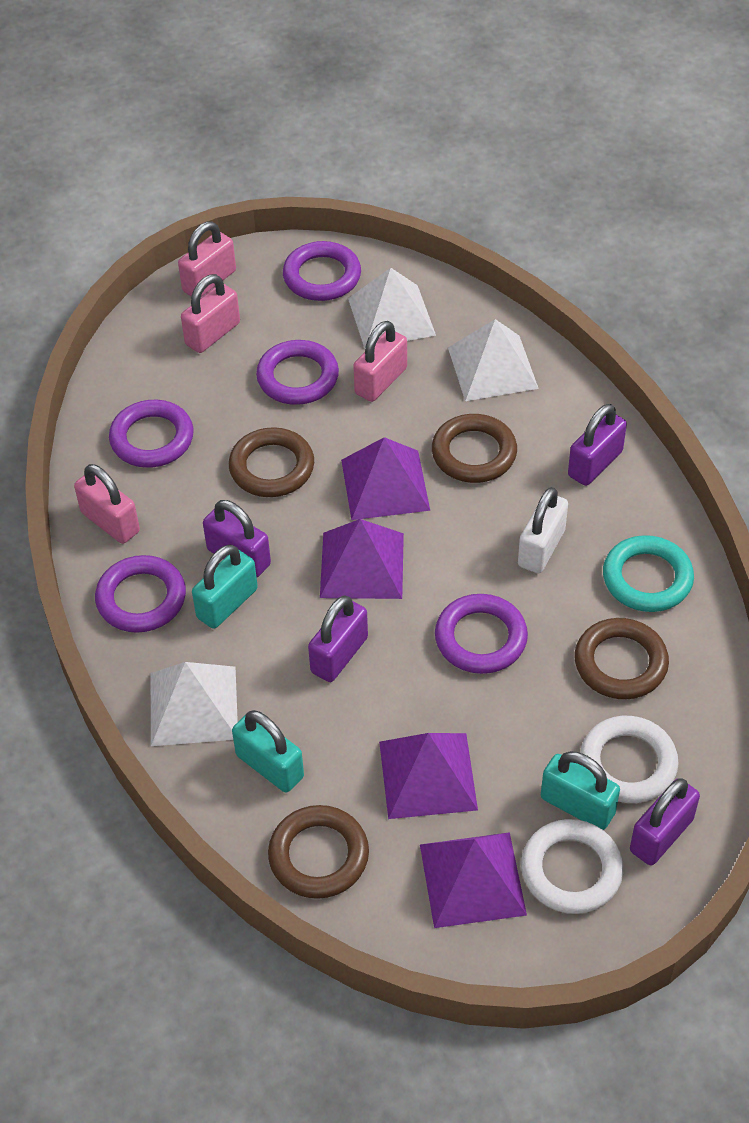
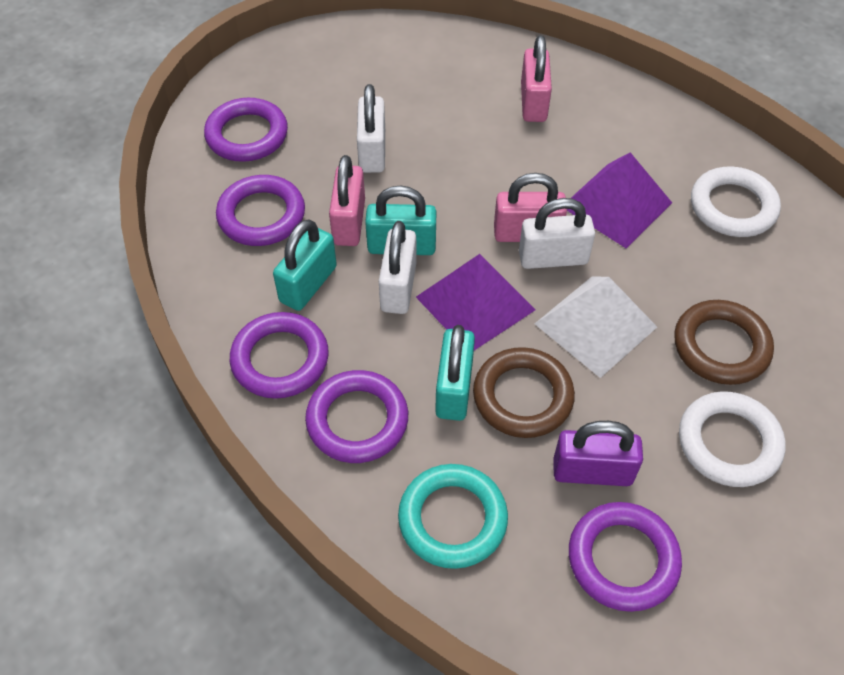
brown ring: 4 -> 2
pink padlock: 4 -> 3
purple padlock: 4 -> 1
purple pyramid: 4 -> 2
white padlock: 1 -> 3
white pyramid: 3 -> 1

